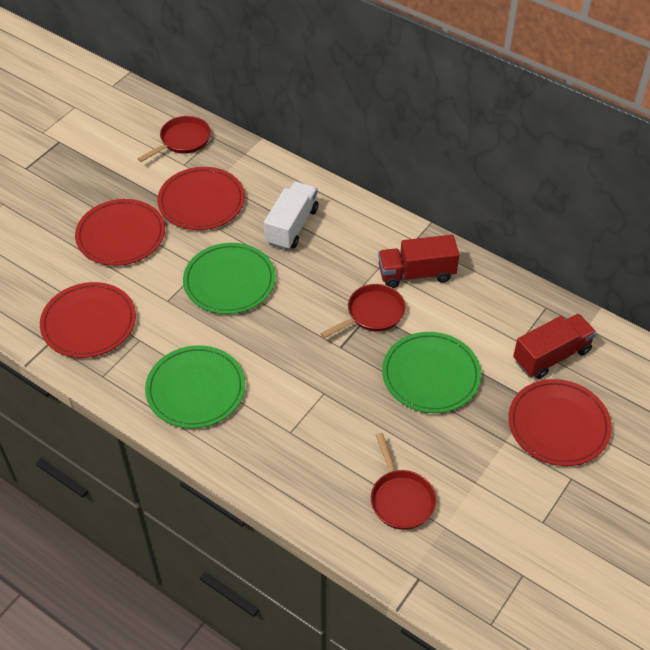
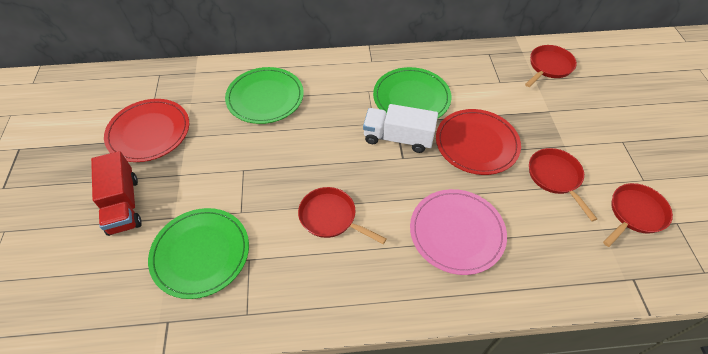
pink plate: 0 -> 1
red pan: 3 -> 4
red plate: 4 -> 2
red truck: 2 -> 1

